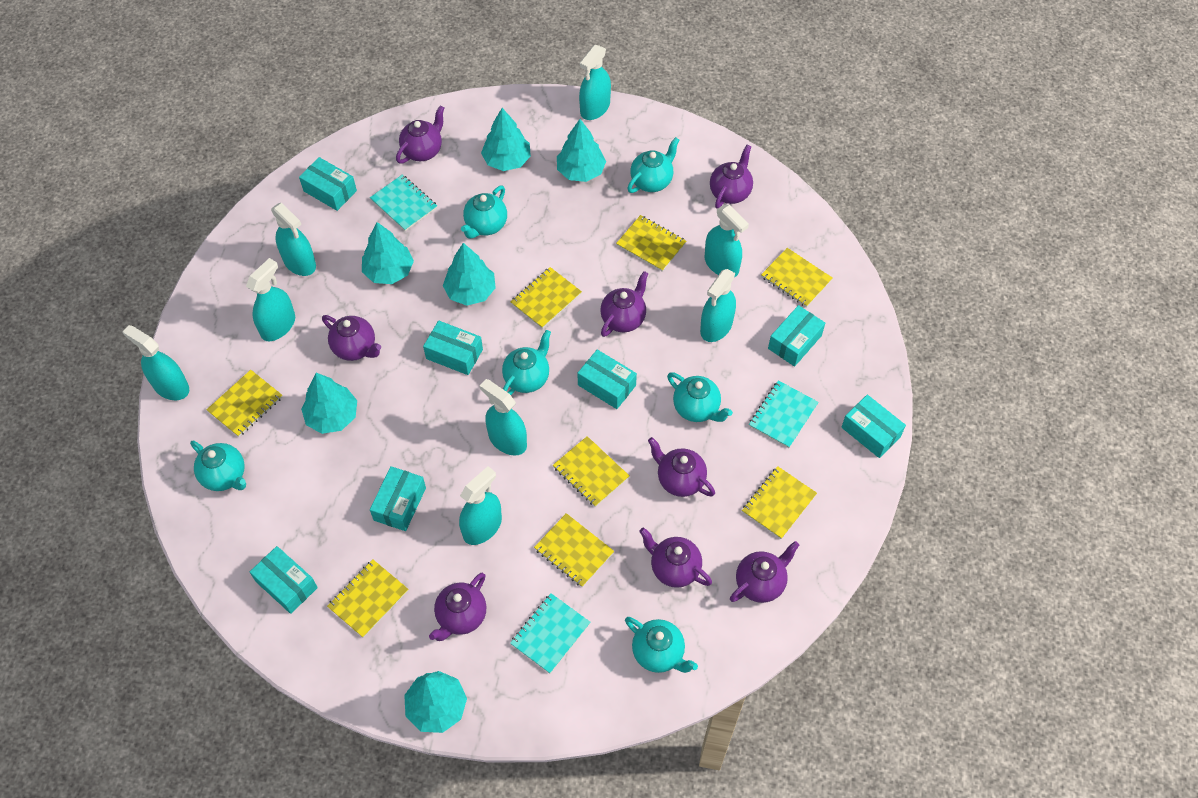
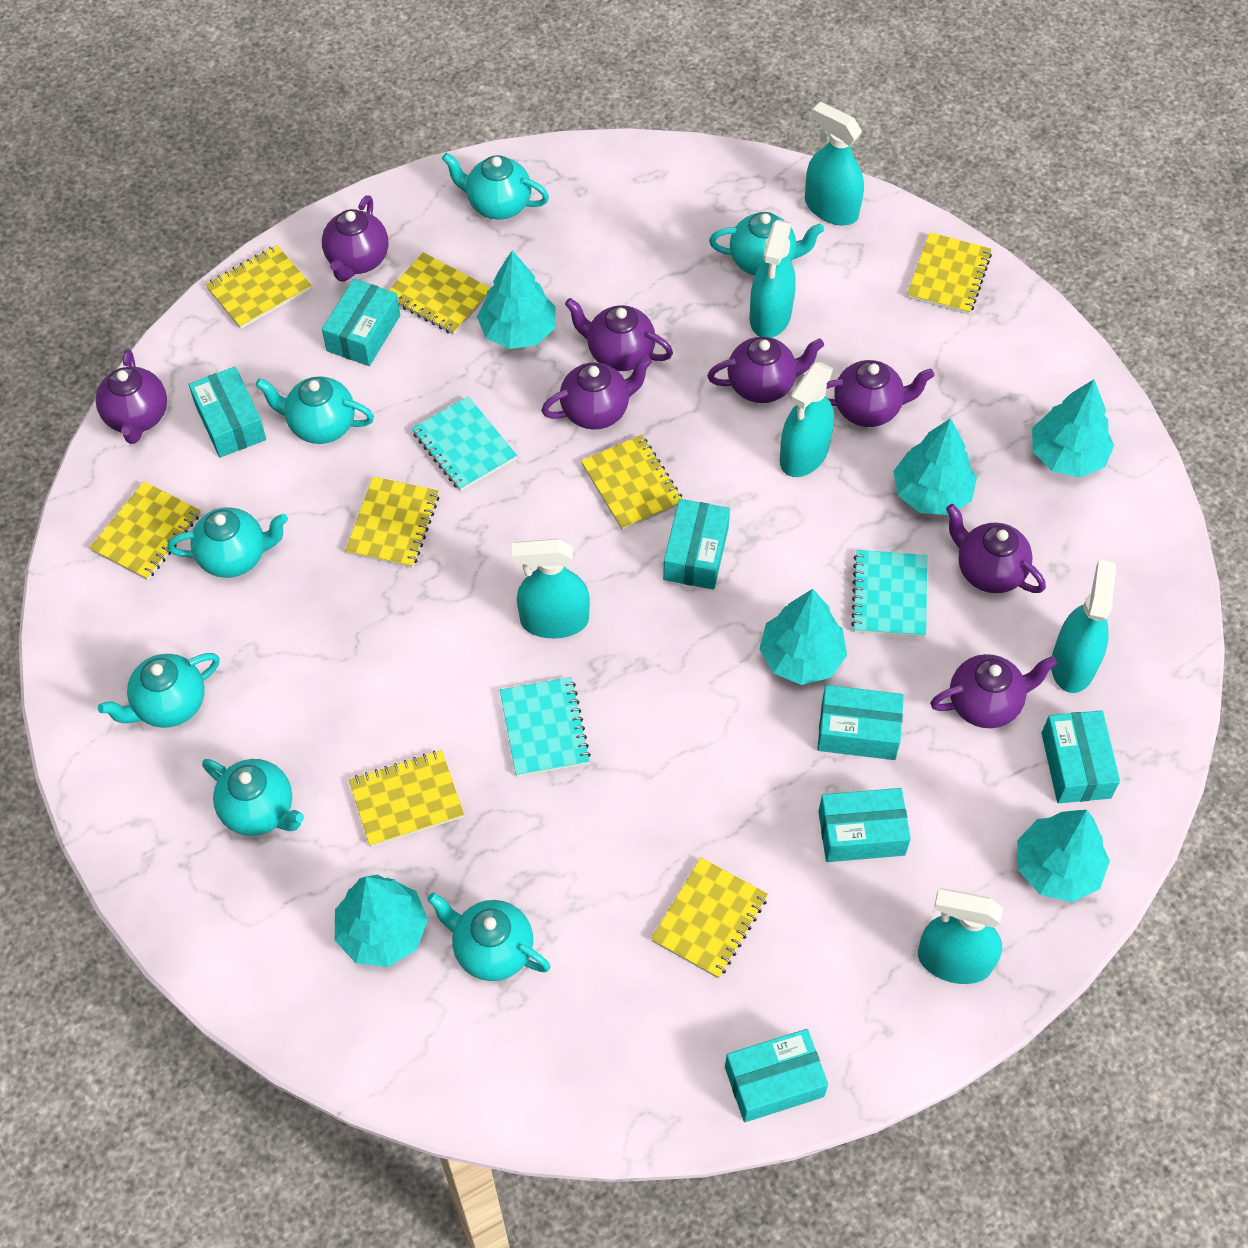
turquoise spray bottle: 8 -> 6
turquoise teapot: 6 -> 7

